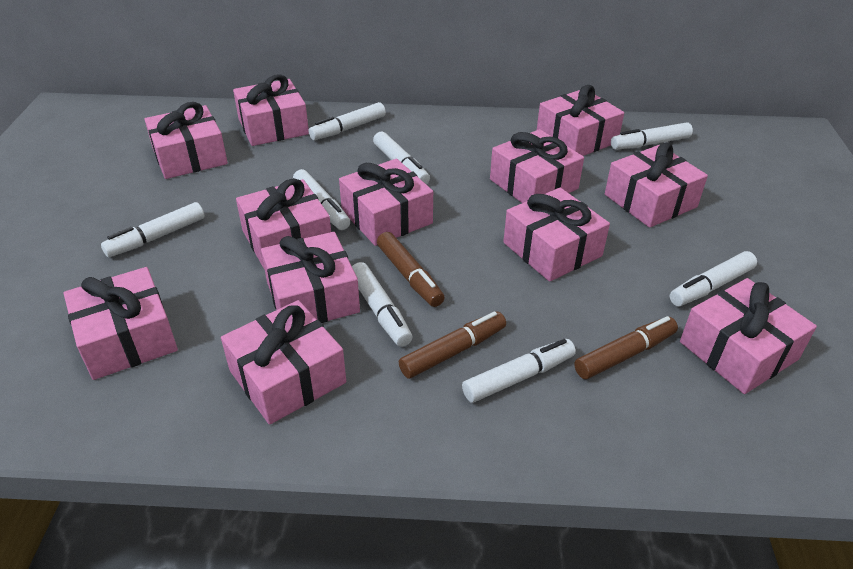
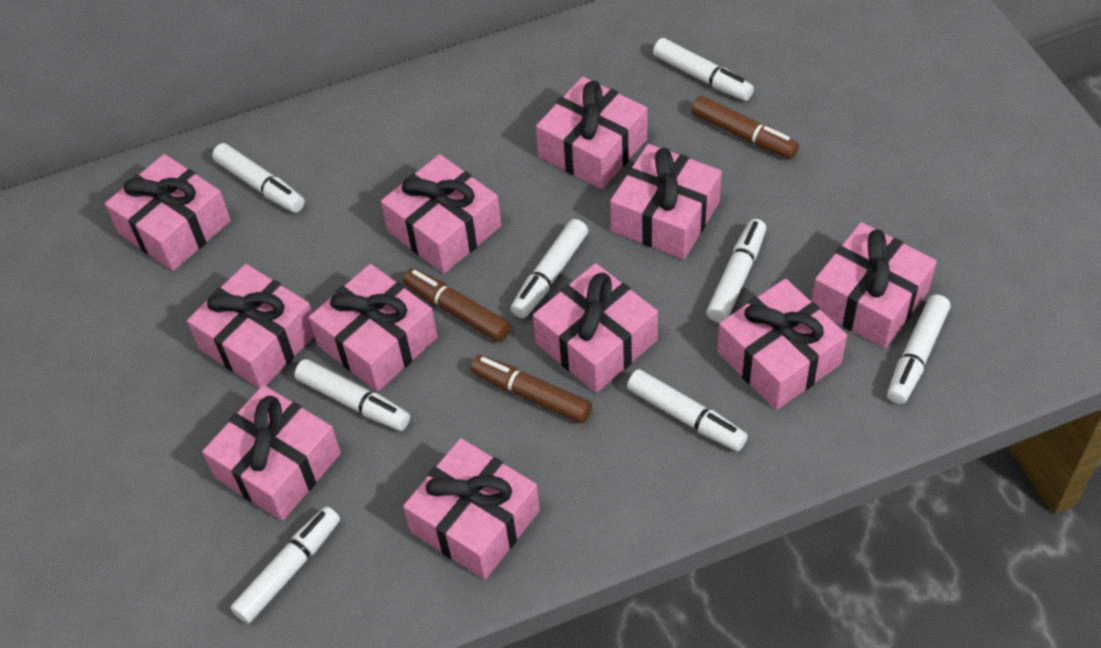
pink gift: 12 -> 11

